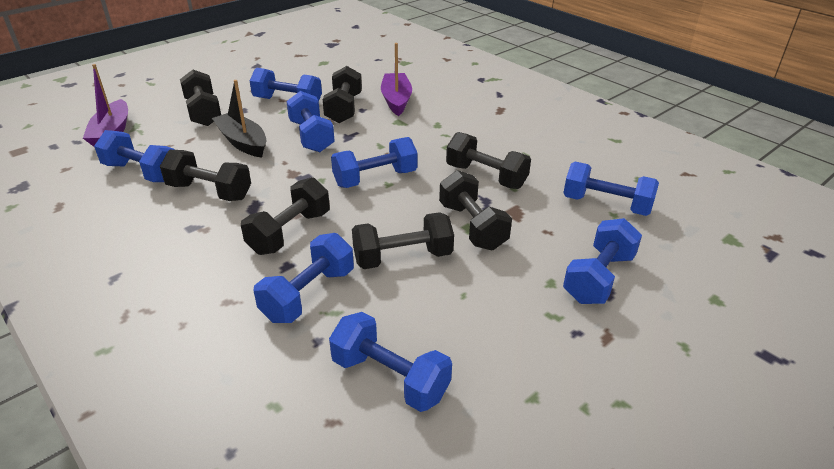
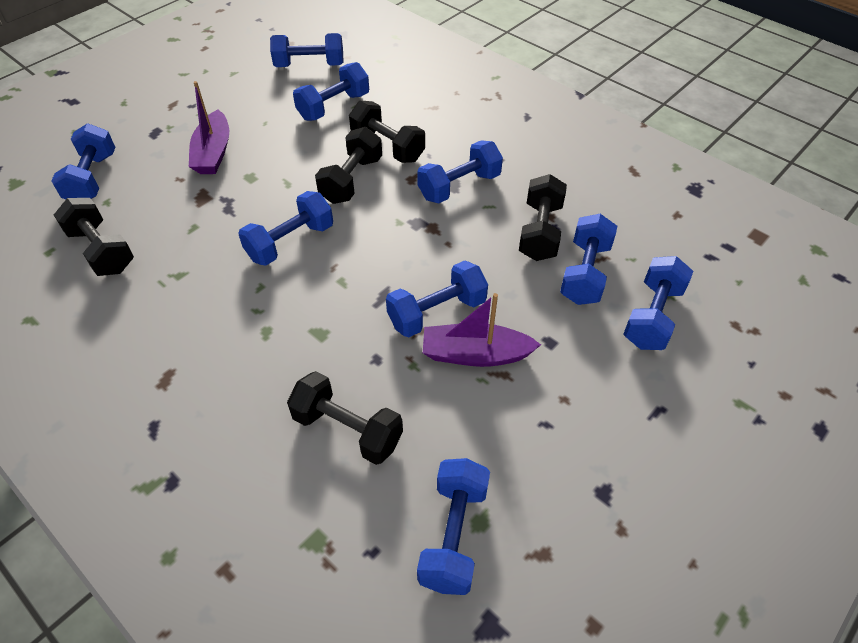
black boat: 1 -> 0
black dumbbell: 7 -> 5
blue dumbbell: 8 -> 9

